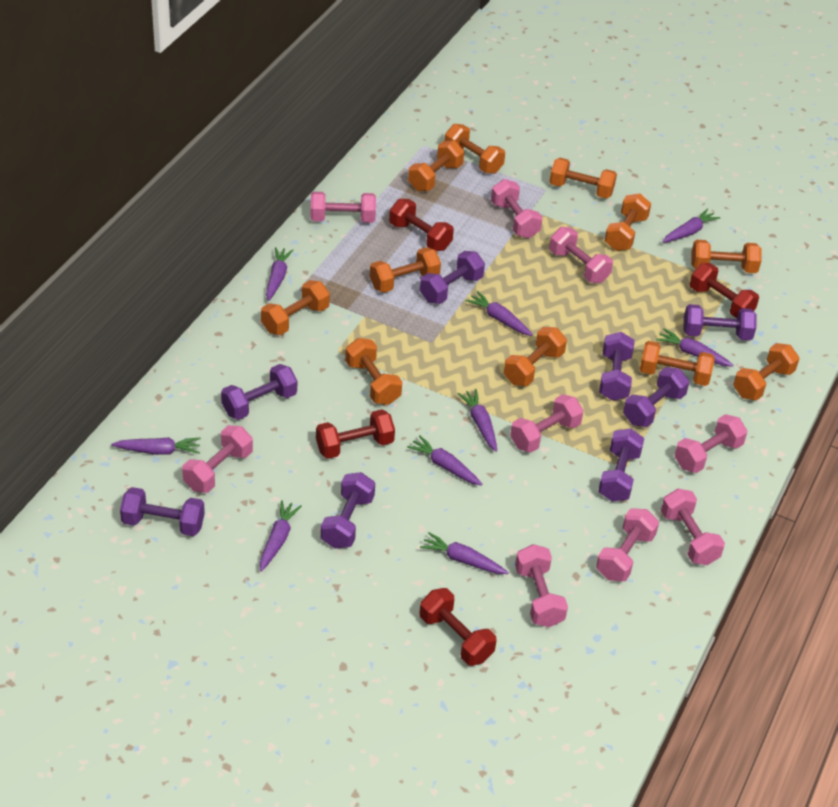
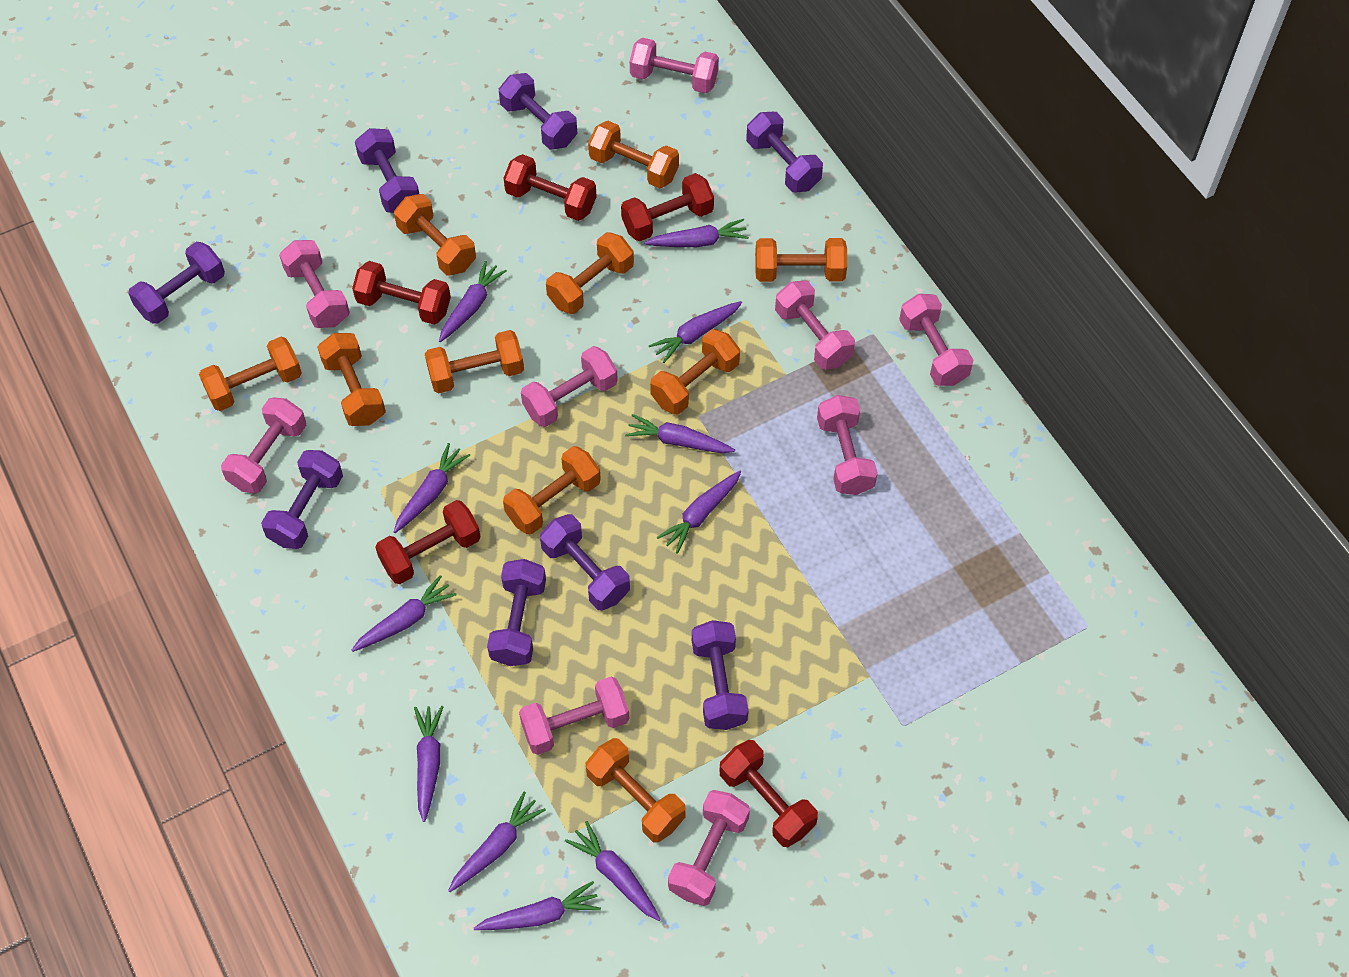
orange dumbbell: 11 -> 10
purple carrot: 9 -> 11
red dumbbell: 4 -> 5

